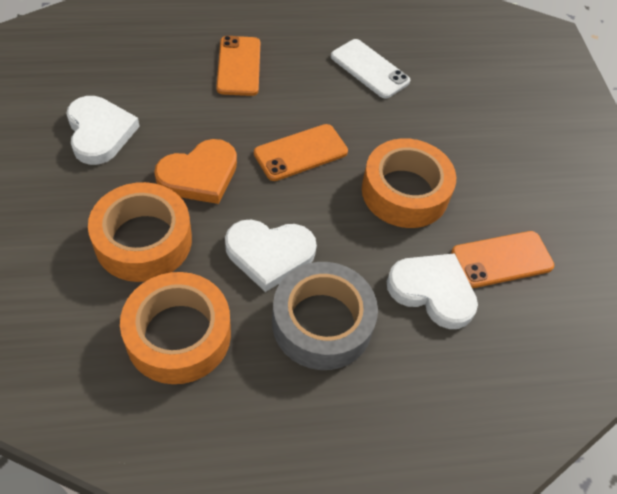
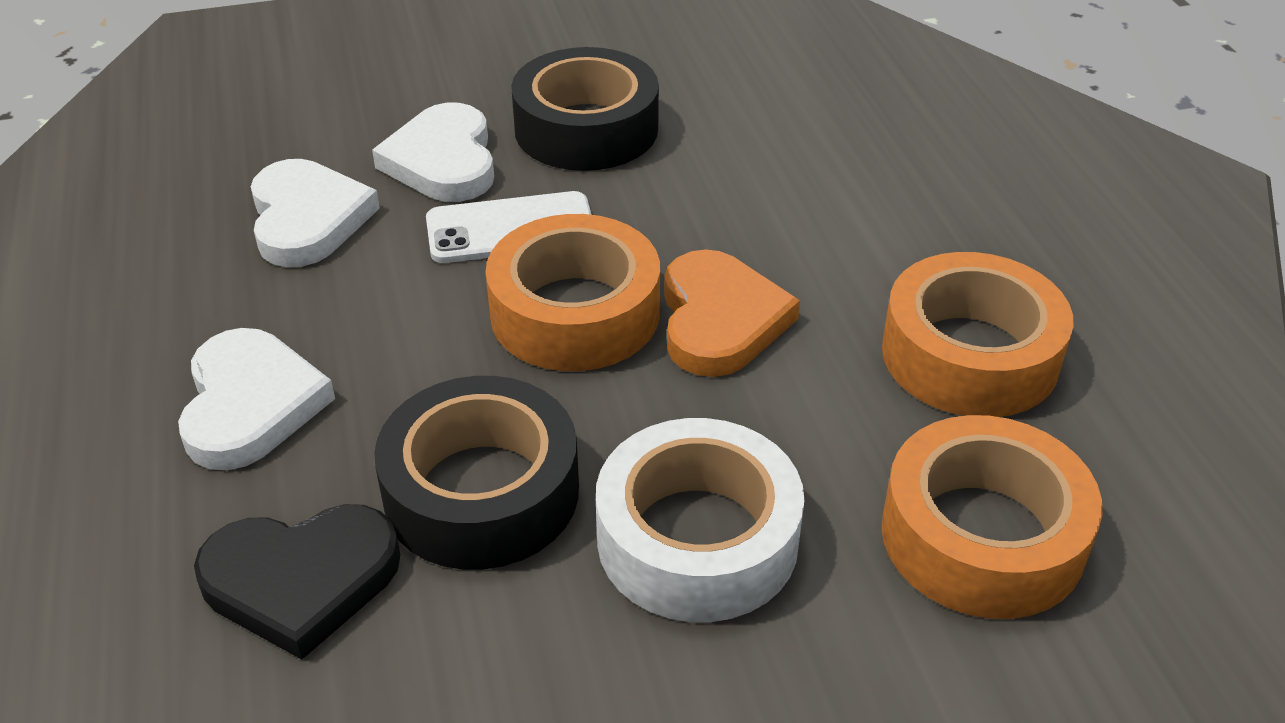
black heart: 0 -> 1
black tape: 0 -> 2
grey tape: 1 -> 0
orange phone: 3 -> 0
white tape: 0 -> 1

